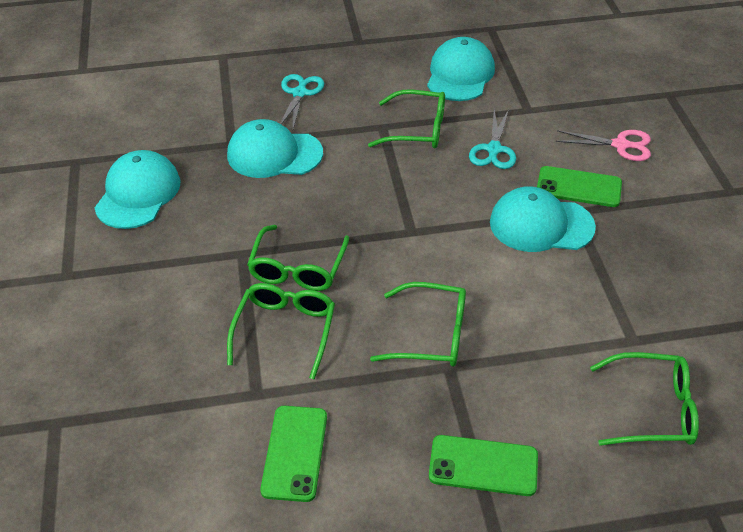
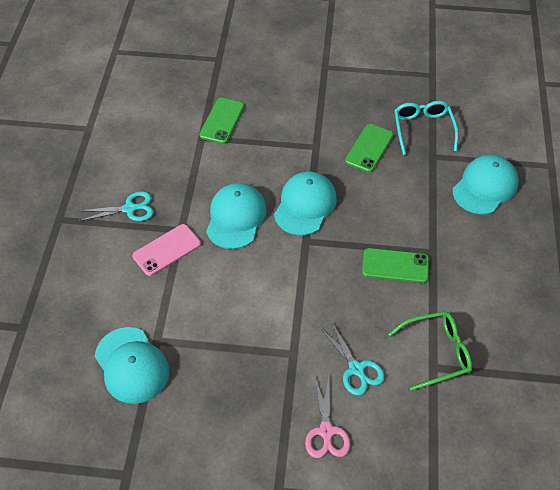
green glasses: 5 -> 1
pink phone: 0 -> 1
turquoise glasses: 0 -> 1

